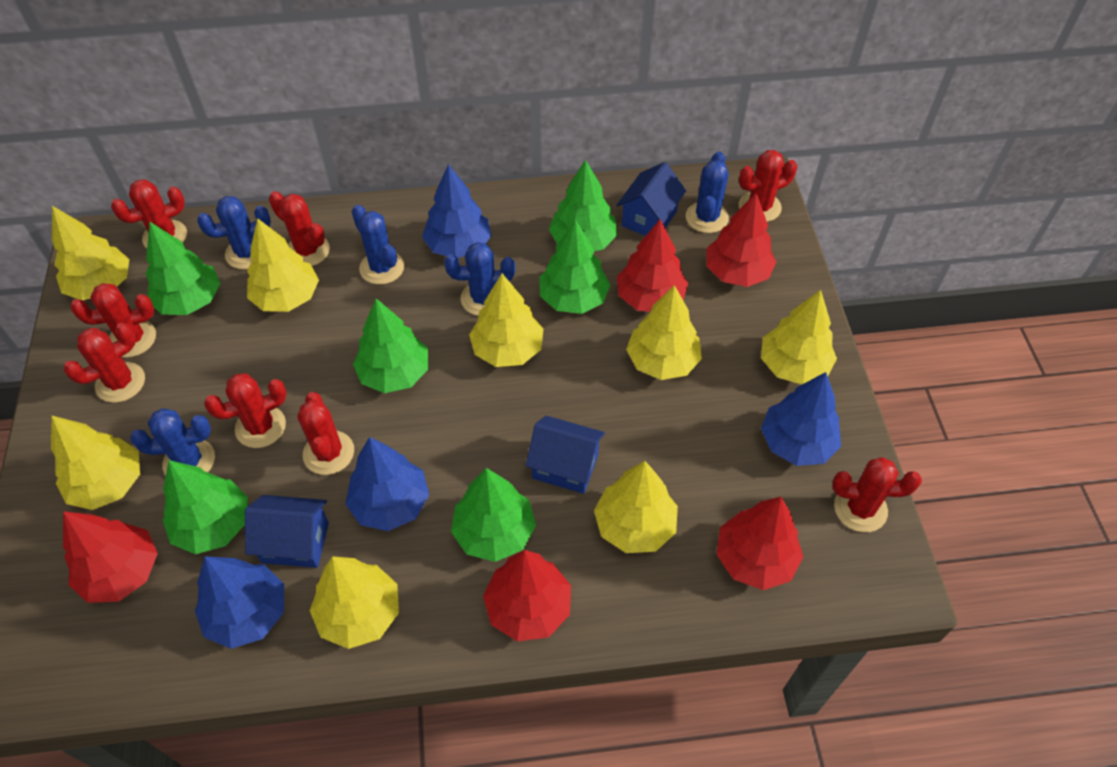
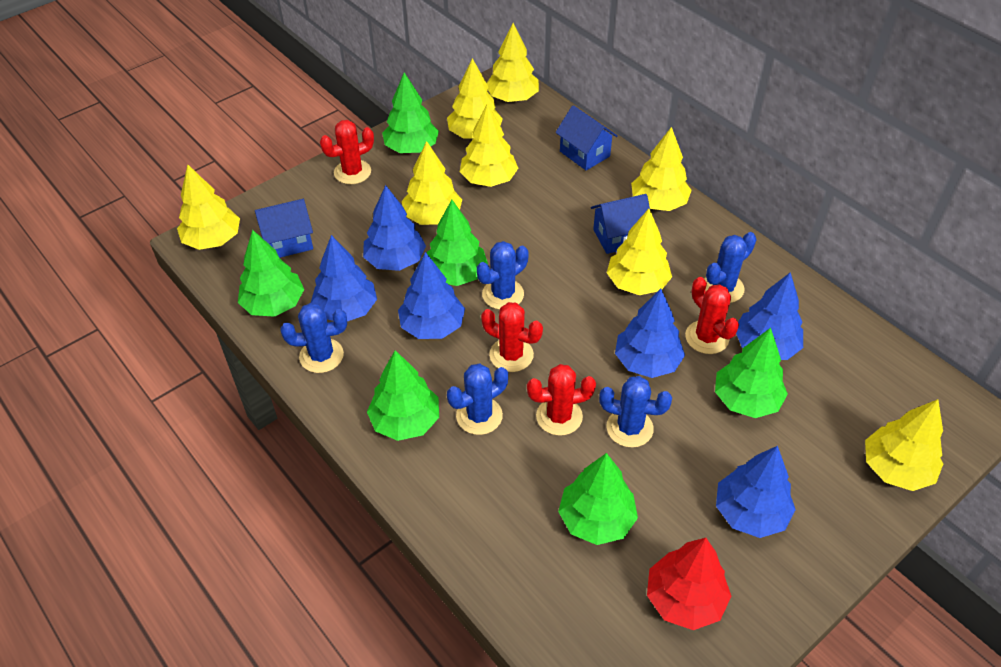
blue tree: 4 -> 6
red cactus: 8 -> 4
red tree: 5 -> 1

